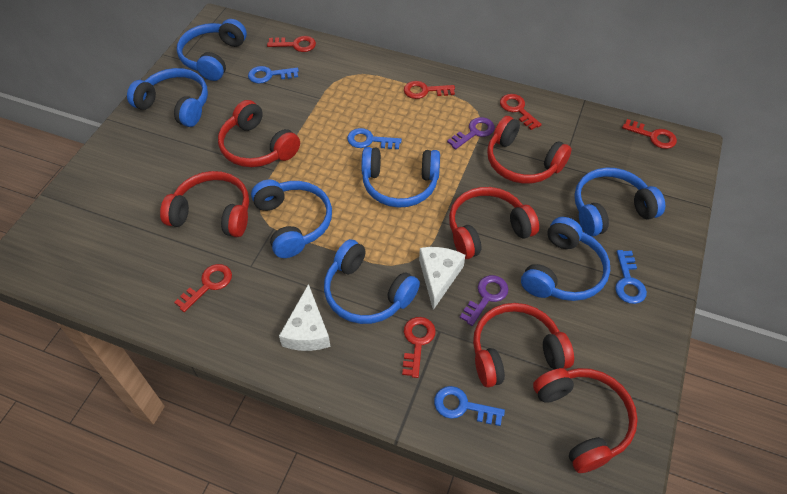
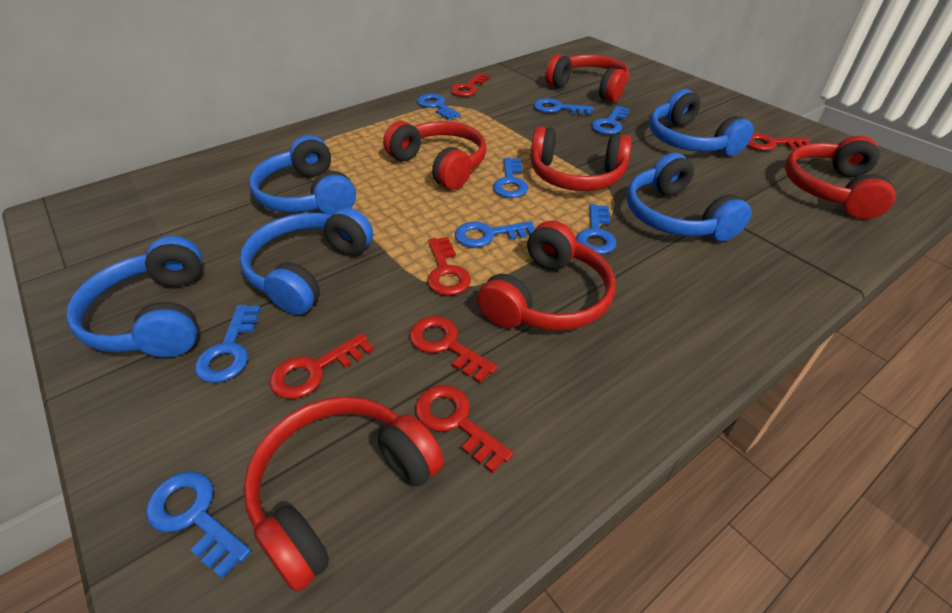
blue headphones: 7 -> 5
blue key: 4 -> 8
purple key: 2 -> 0
white cheese: 2 -> 0

